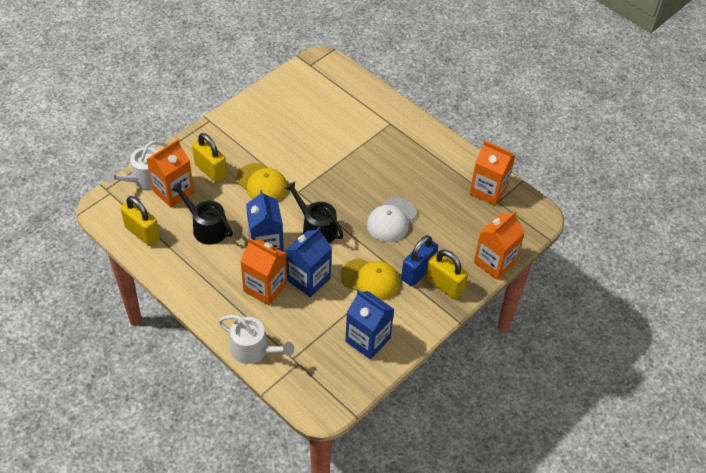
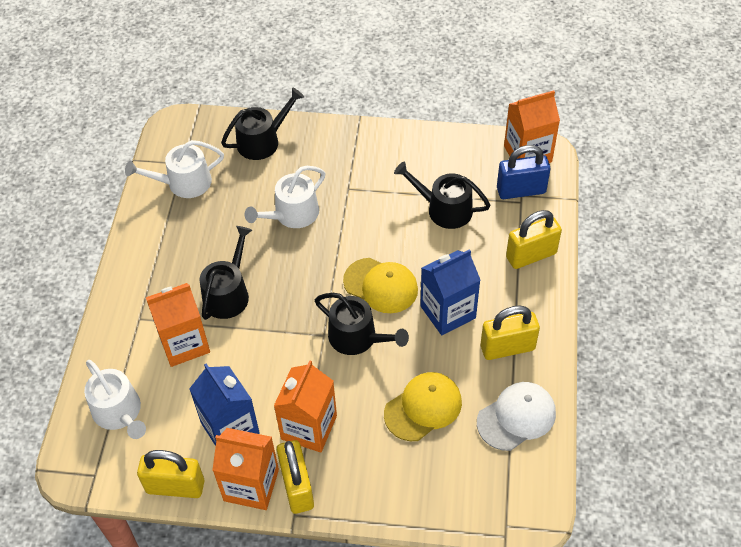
black watering can: 2 -> 4
blue carton: 3 -> 2
white watering can: 2 -> 3
yellow padlock: 3 -> 4

